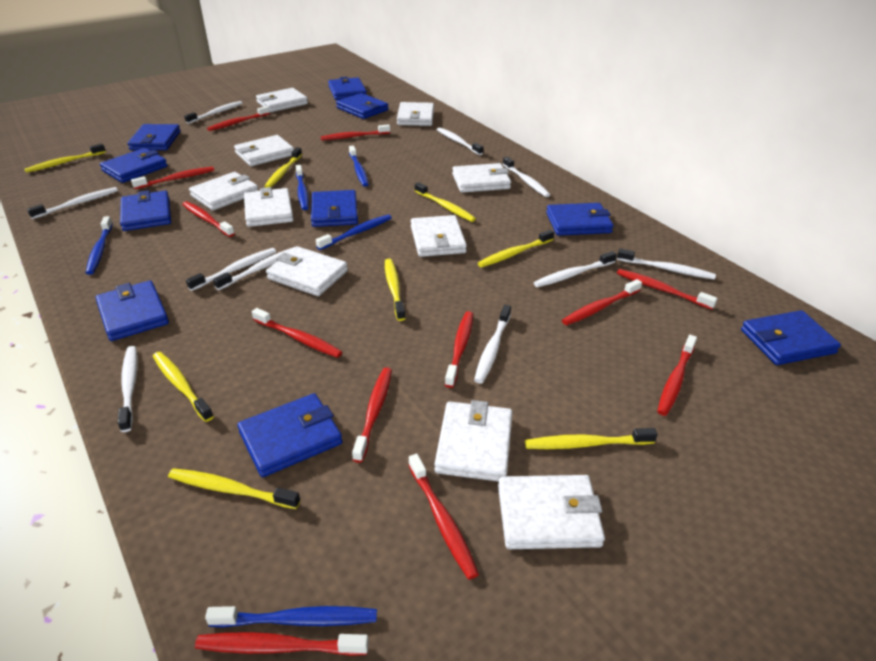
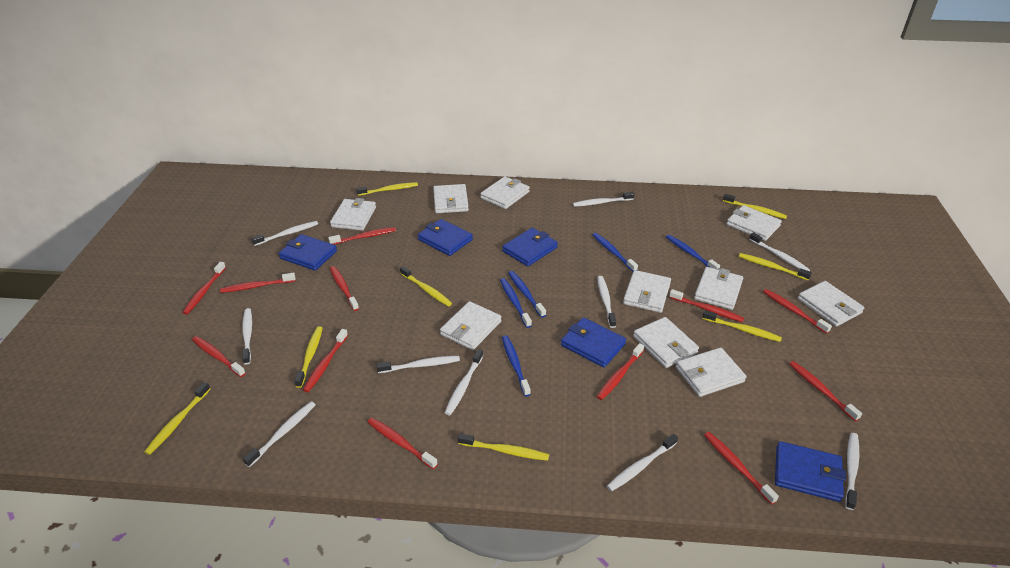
blue wallet: 10 -> 5

